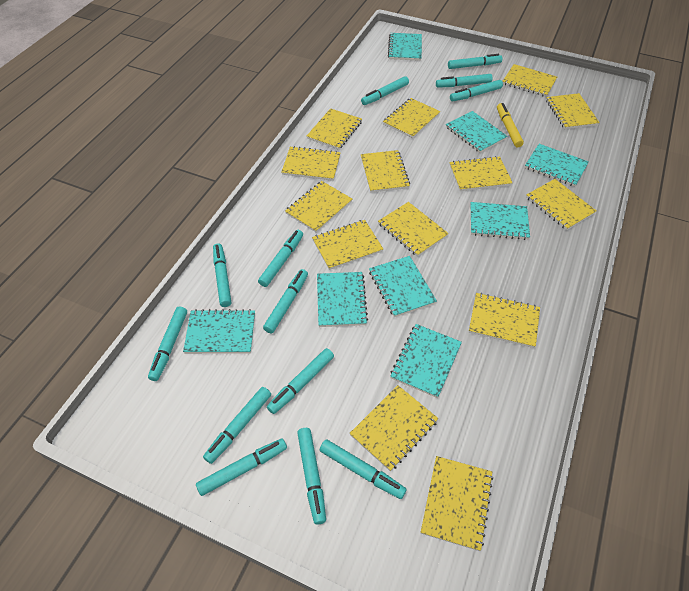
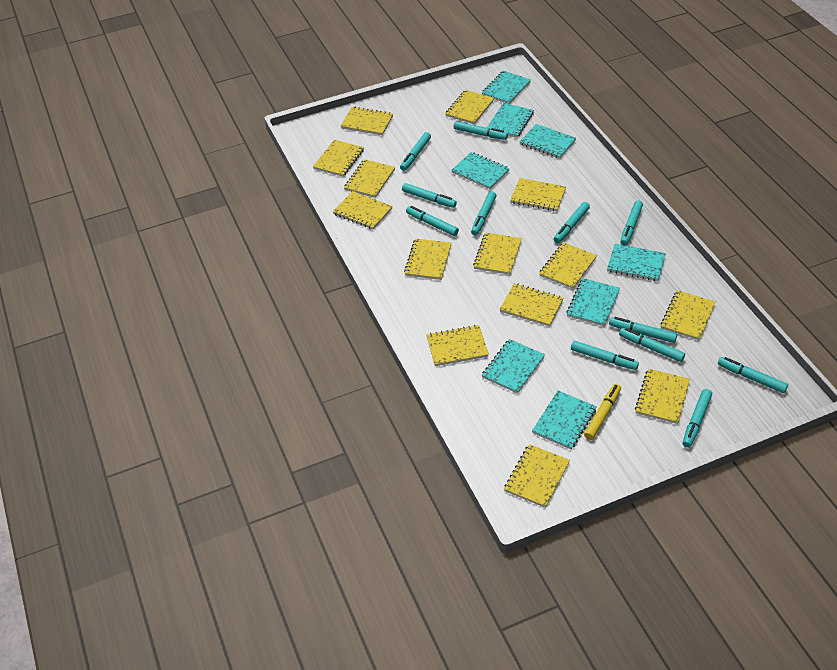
turquoise marker: 13 -> 12

